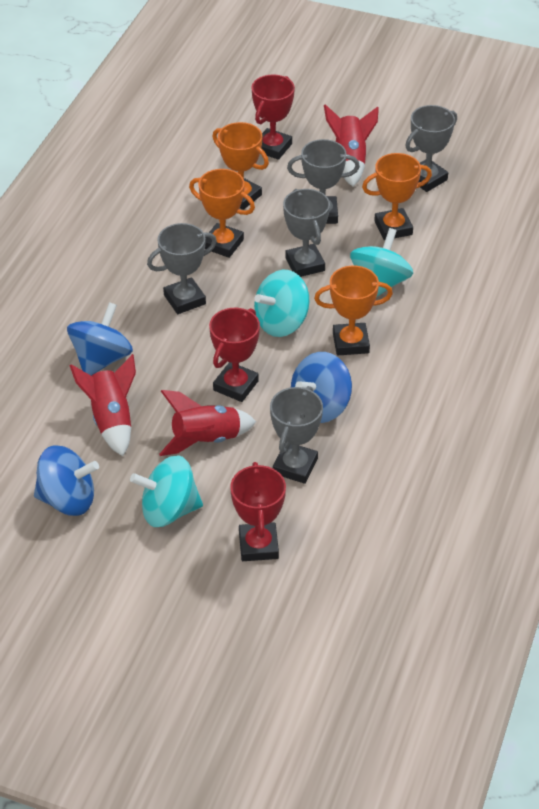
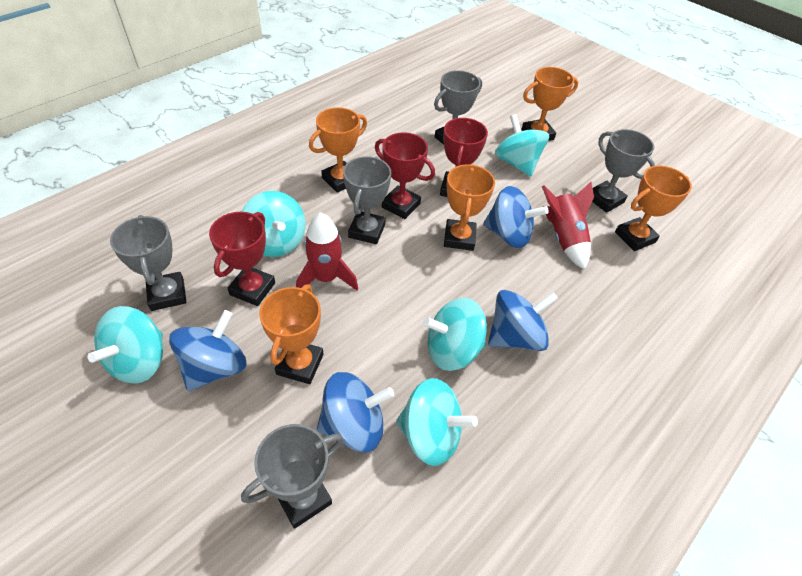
blue spinning top: 3 -> 4
orange trophy: 4 -> 5
red rocket: 3 -> 2
turquoise spinning top: 3 -> 5

